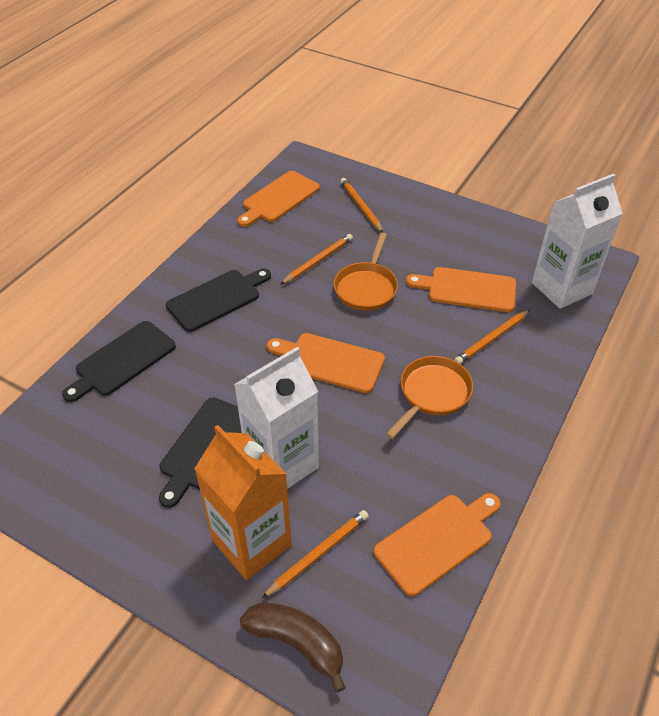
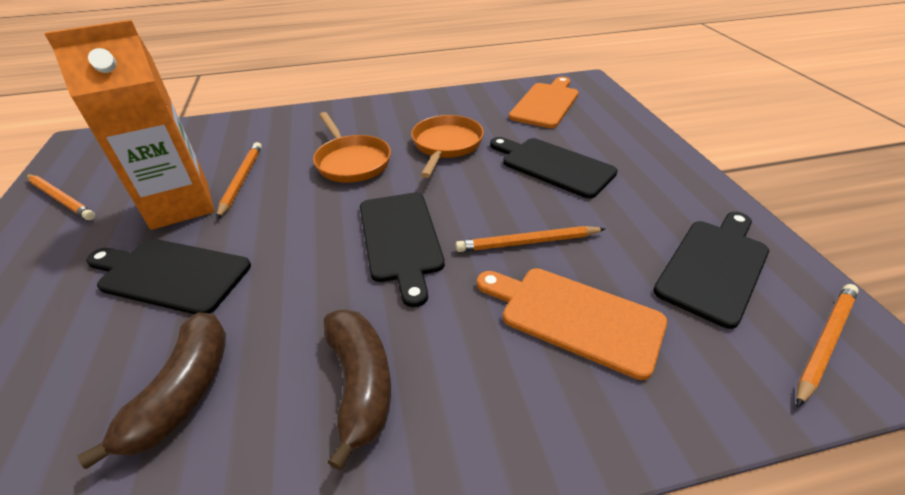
black cutting board: 3 -> 4
brown banana: 1 -> 2
orange cutting board: 4 -> 2
white carton: 2 -> 0

